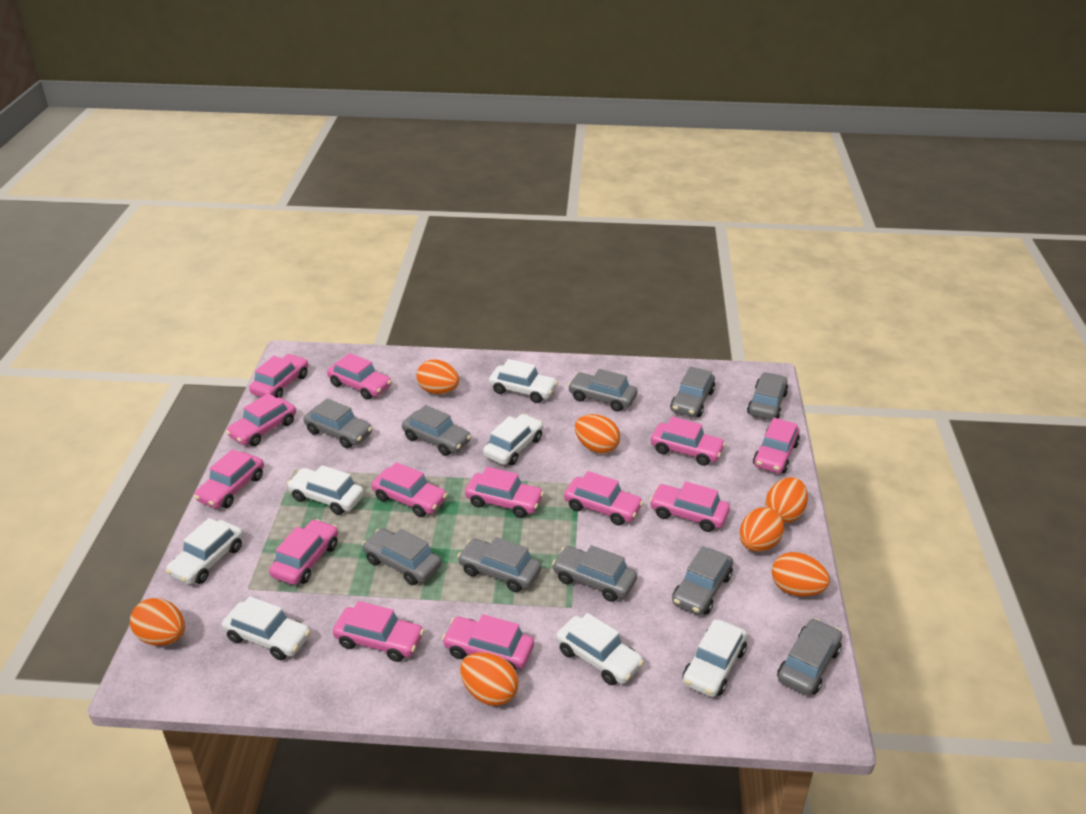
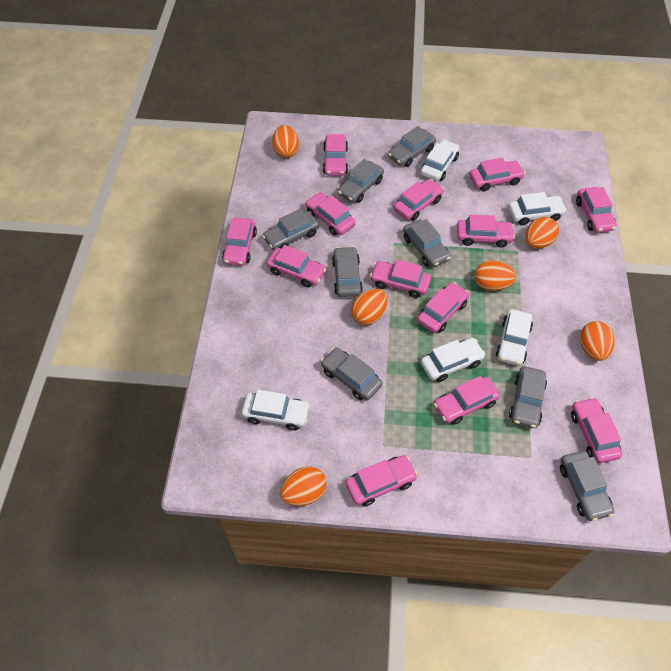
grey car: 10 -> 8
orange egg: 7 -> 6
white car: 7 -> 5

